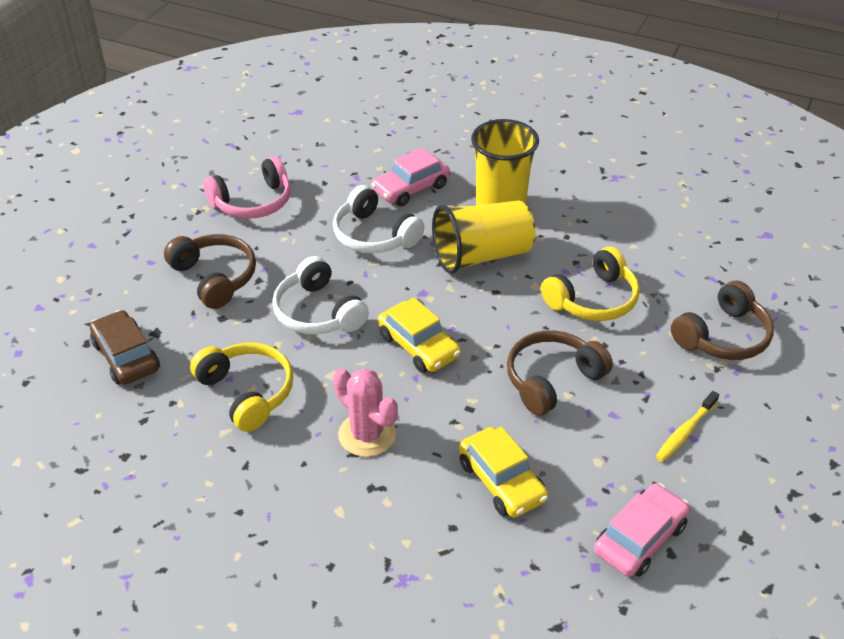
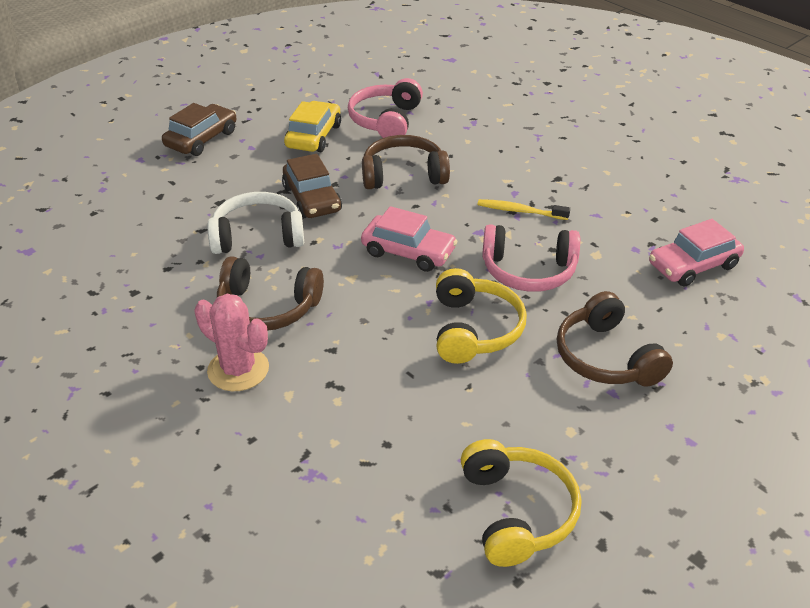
brown car: 1 -> 2
pink headphones: 1 -> 2
white headphones: 2 -> 1
yellow car: 2 -> 1
yellow cup: 2 -> 0

